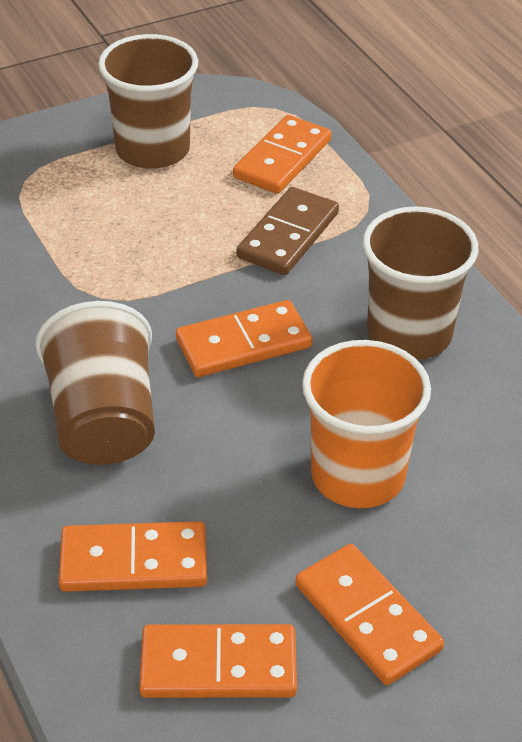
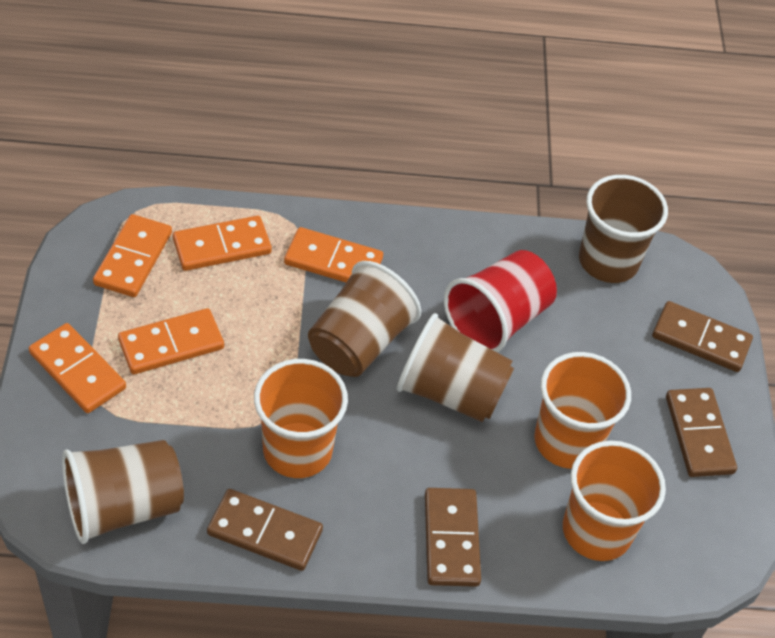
brown cup: 3 -> 4
brown domino: 1 -> 4
orange cup: 1 -> 3
red cup: 0 -> 1

